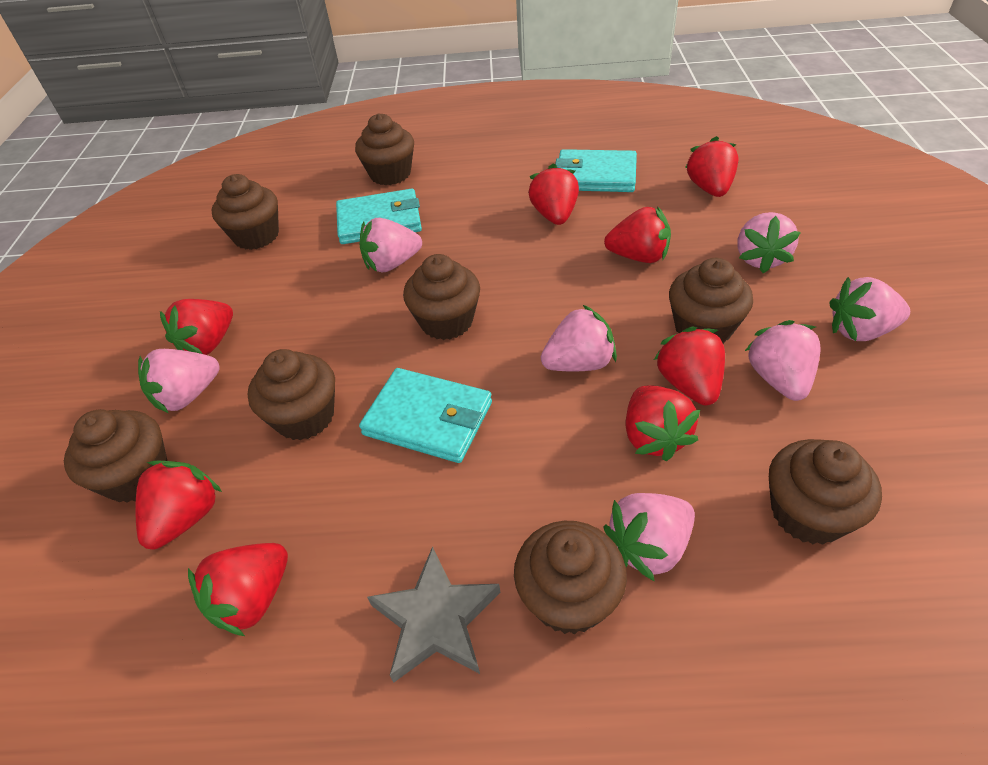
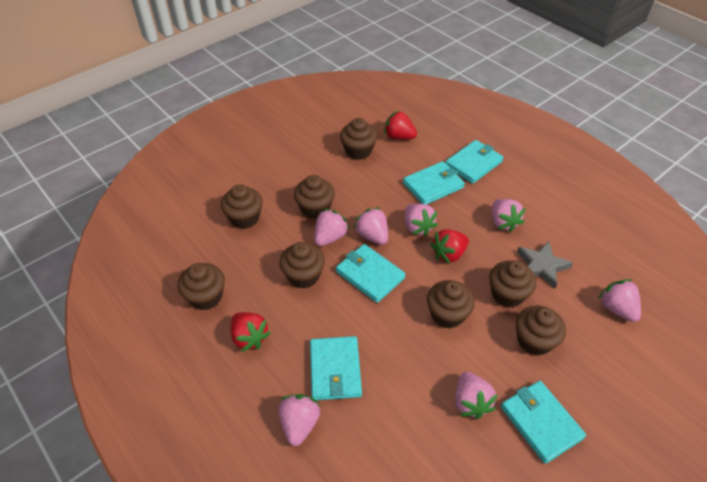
red strawberry: 8 -> 3
turquoise wallet: 3 -> 5

